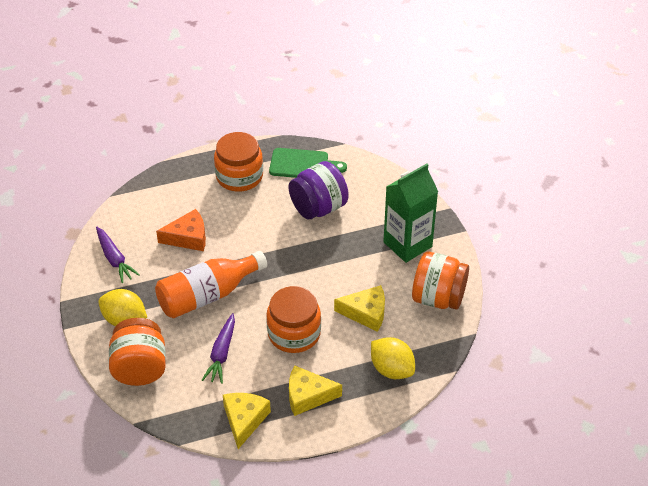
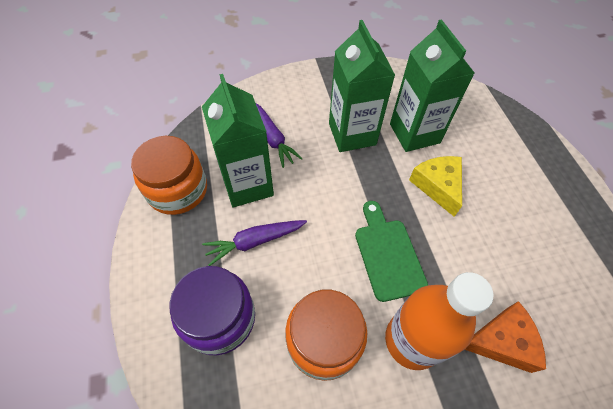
green carton: 1 -> 3
orange jar: 4 -> 2
yellow cheese: 3 -> 1
yellow lemon: 2 -> 0

